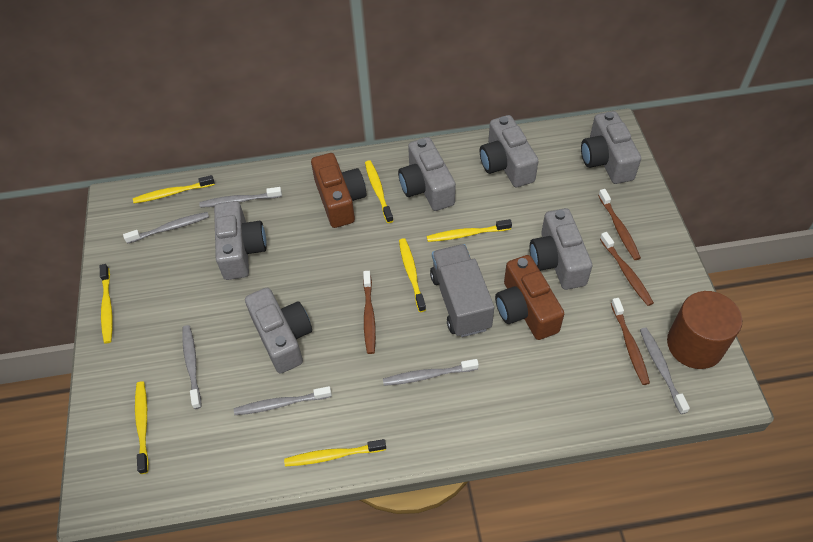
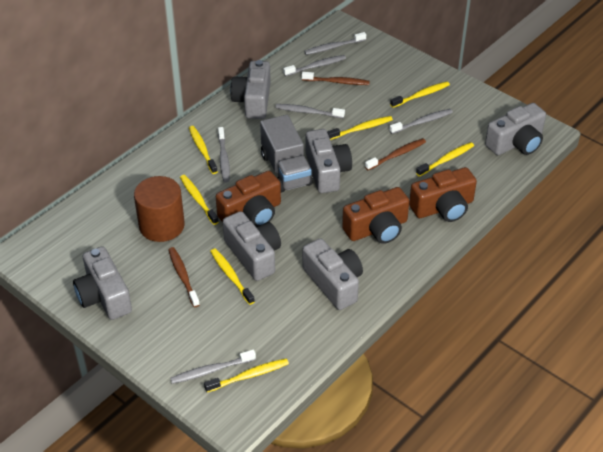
brown camera: 2 -> 3
brown toothbrush: 4 -> 3

